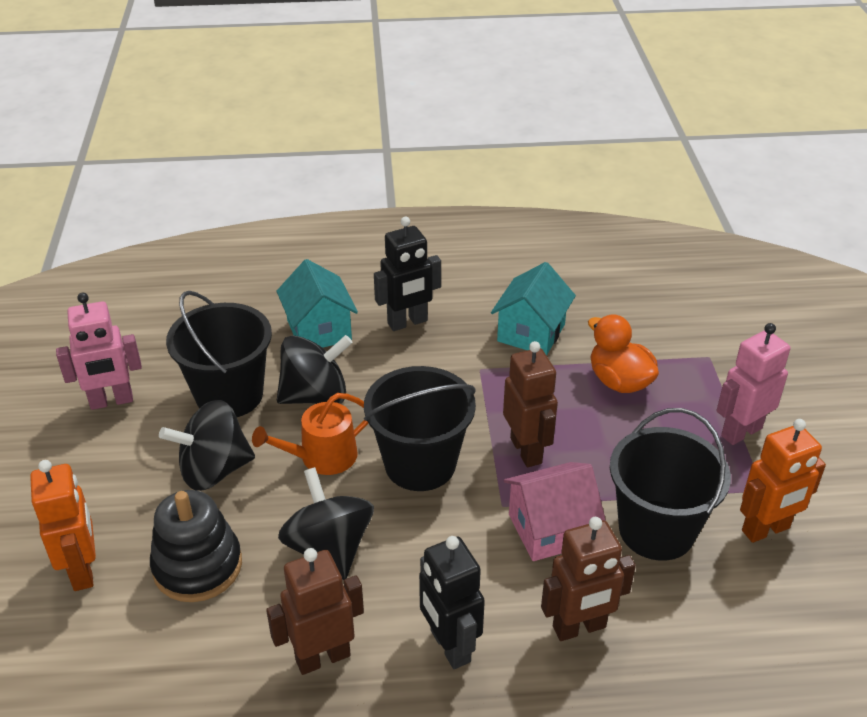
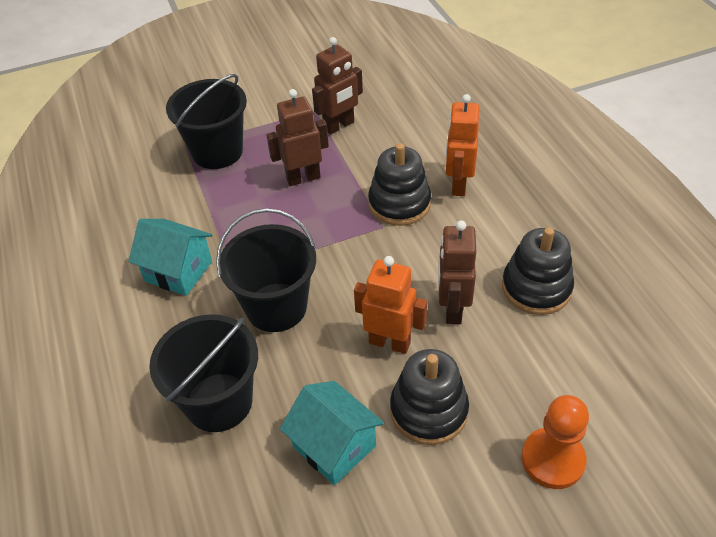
black robot: 2 -> 0
black spinning top: 3 -> 0
black stacking toy: 1 -> 3
orange duck: 1 -> 0
orange pawn: 0 -> 1
orange watering can: 1 -> 0
pink house: 1 -> 0
pink robot: 2 -> 0

